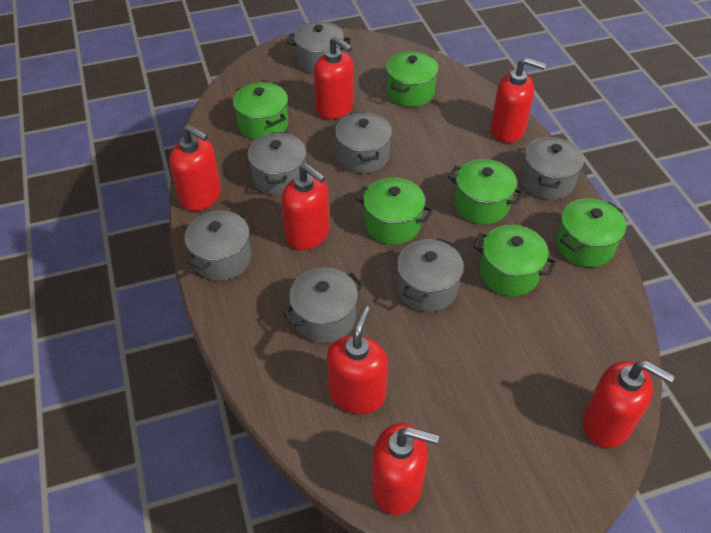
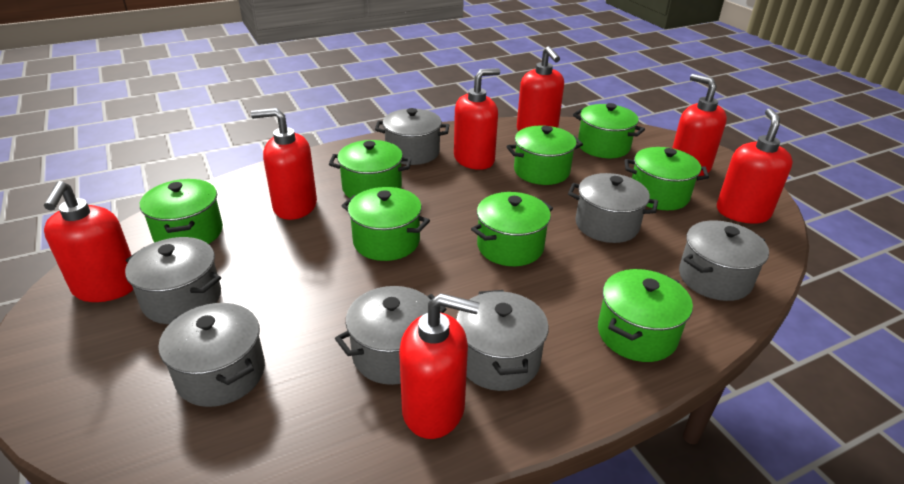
green pot: 6 -> 8

